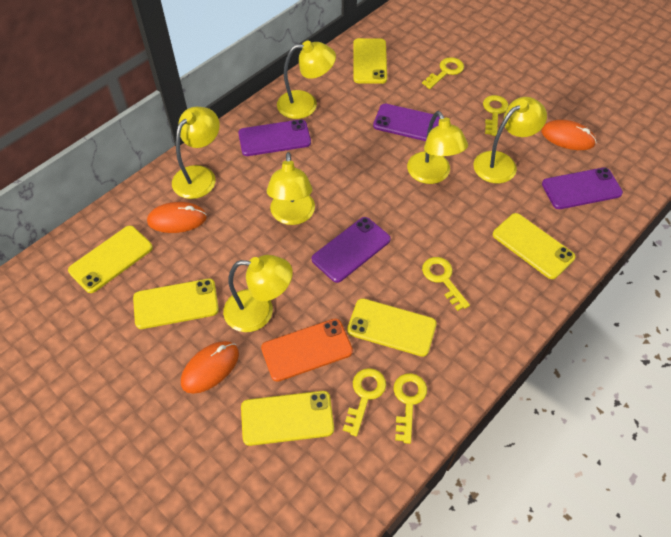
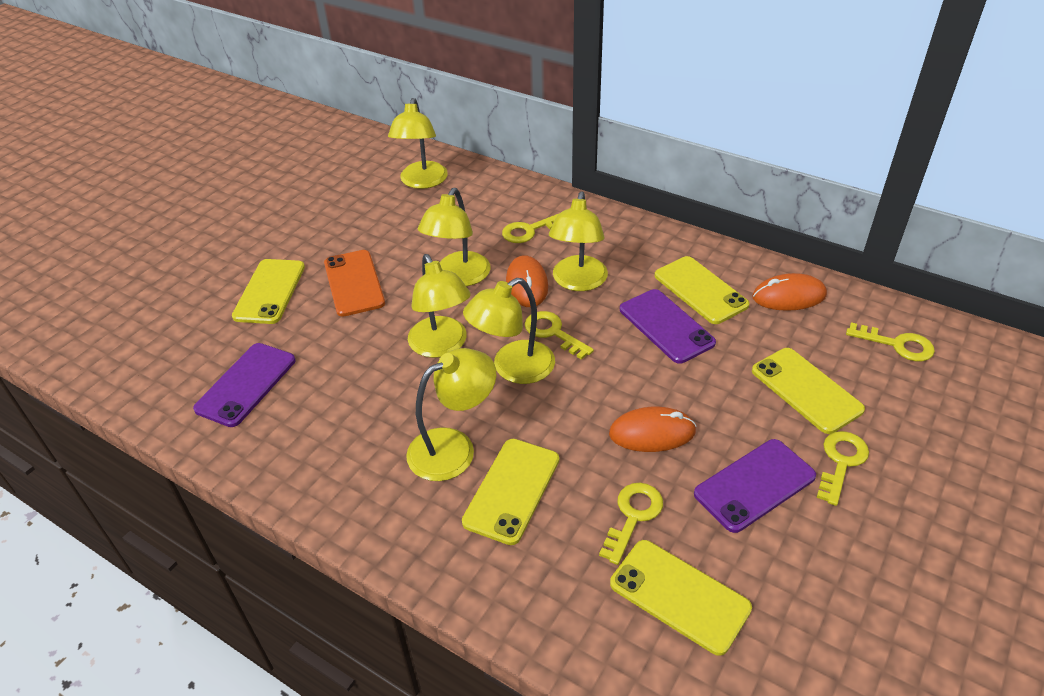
purple phone: 4 -> 3
yellow phone: 6 -> 5

